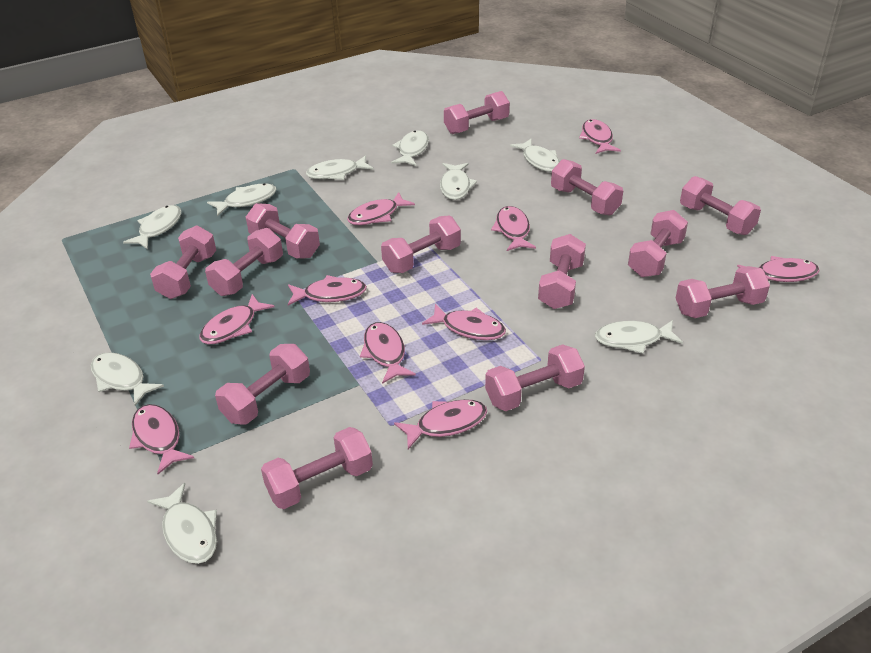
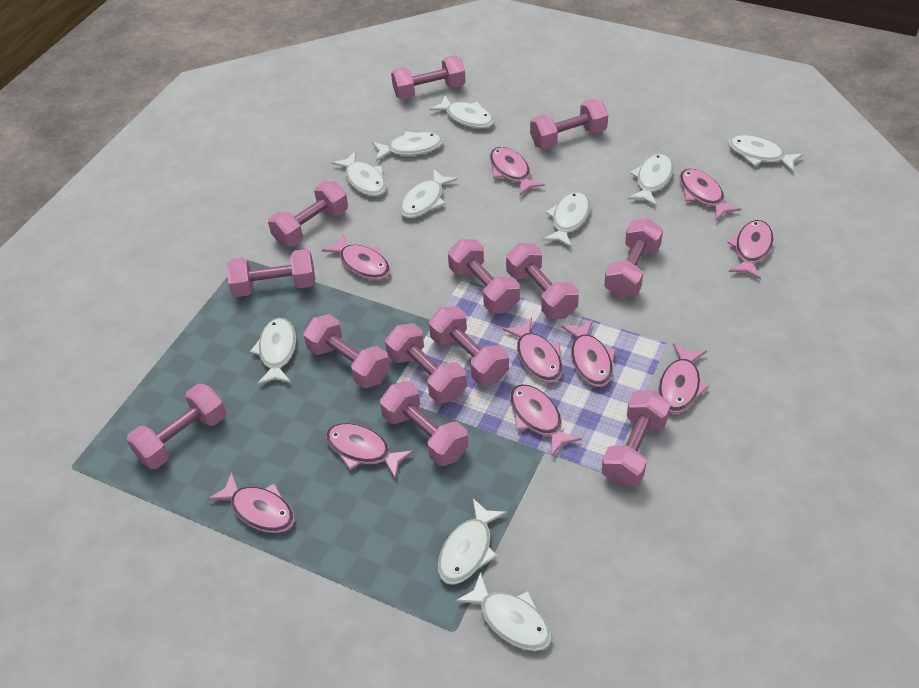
white fish: 9 -> 10

